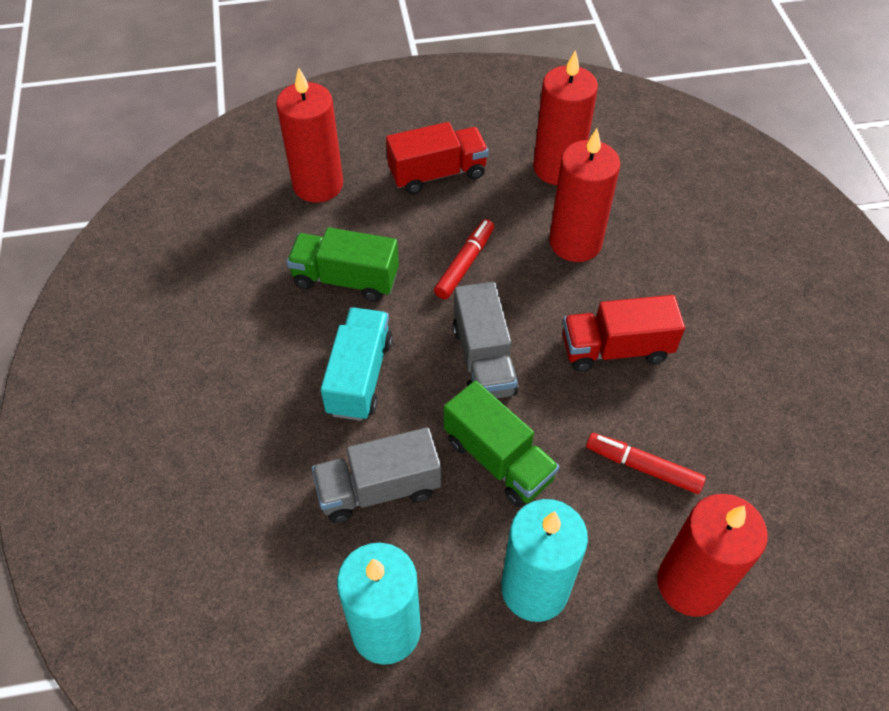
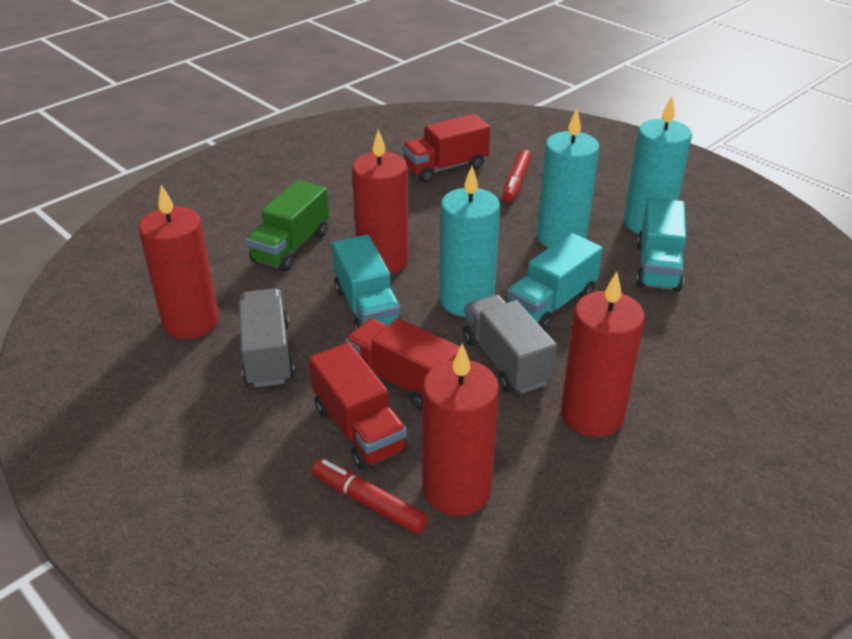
green truck: 2 -> 1
red truck: 2 -> 3
turquoise candle: 2 -> 3
turquoise truck: 1 -> 3

